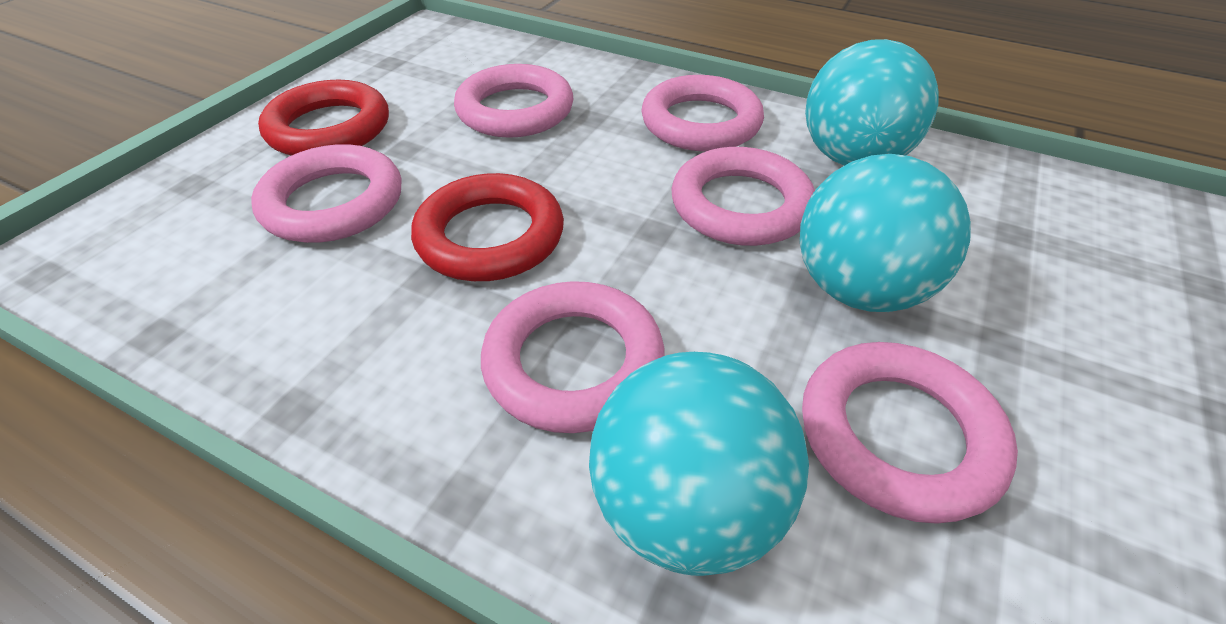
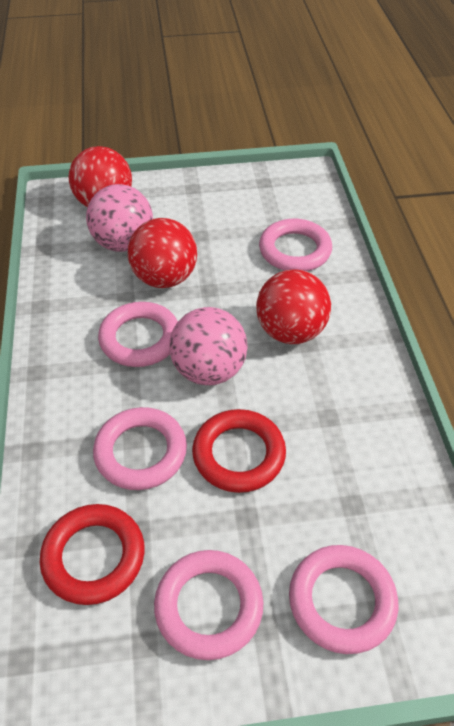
pink ball: 0 -> 2
pink ring: 6 -> 5
red ball: 0 -> 3
turquoise ball: 3 -> 0

